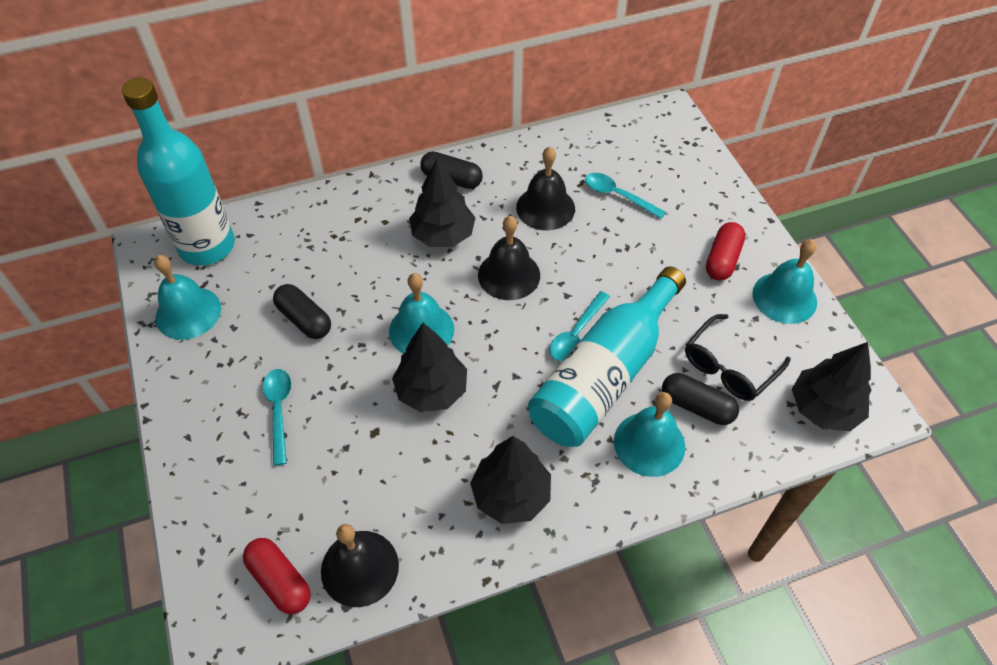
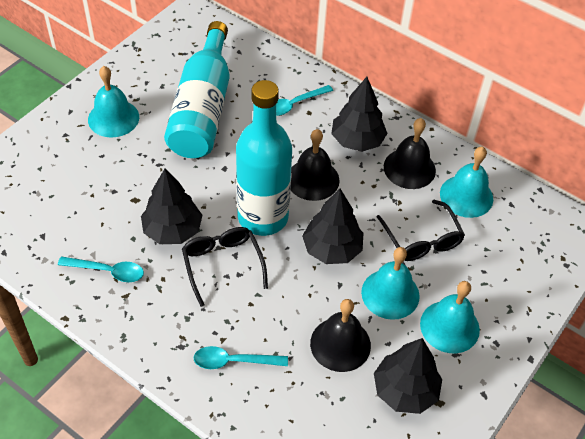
black capsule: 3 -> 0
black glasses: 1 -> 2
red capsule: 2 -> 0

